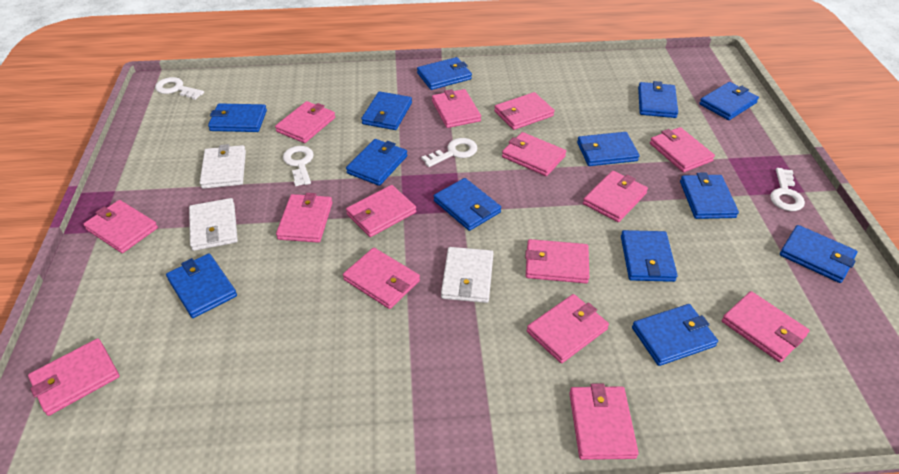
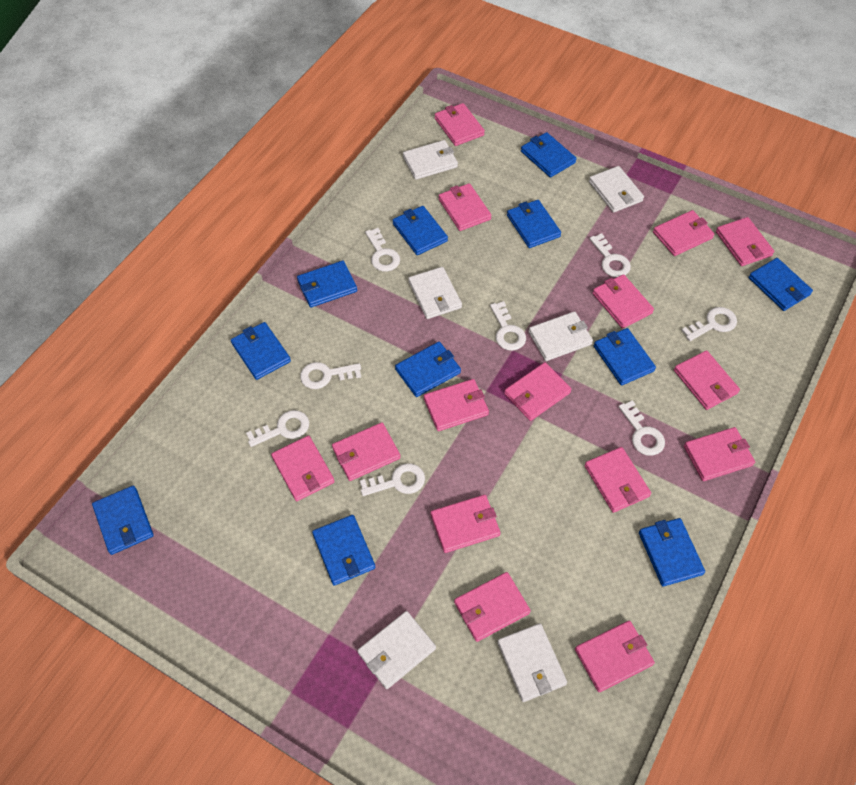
blue wallet: 13 -> 11
white key: 4 -> 8
white wallet: 3 -> 6

